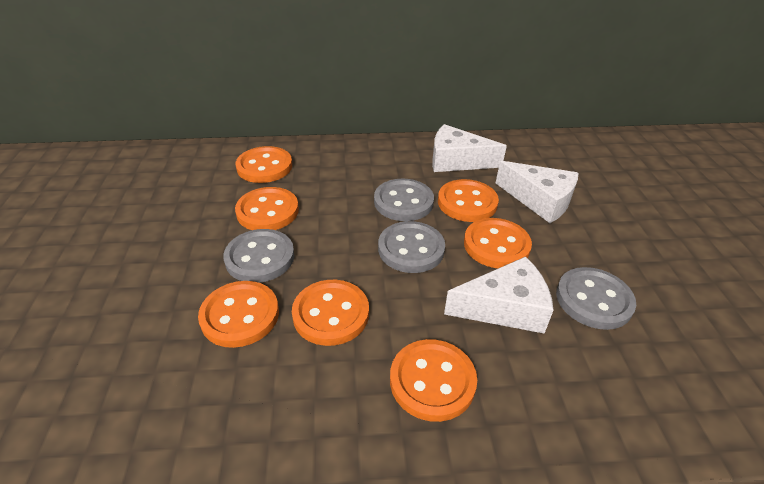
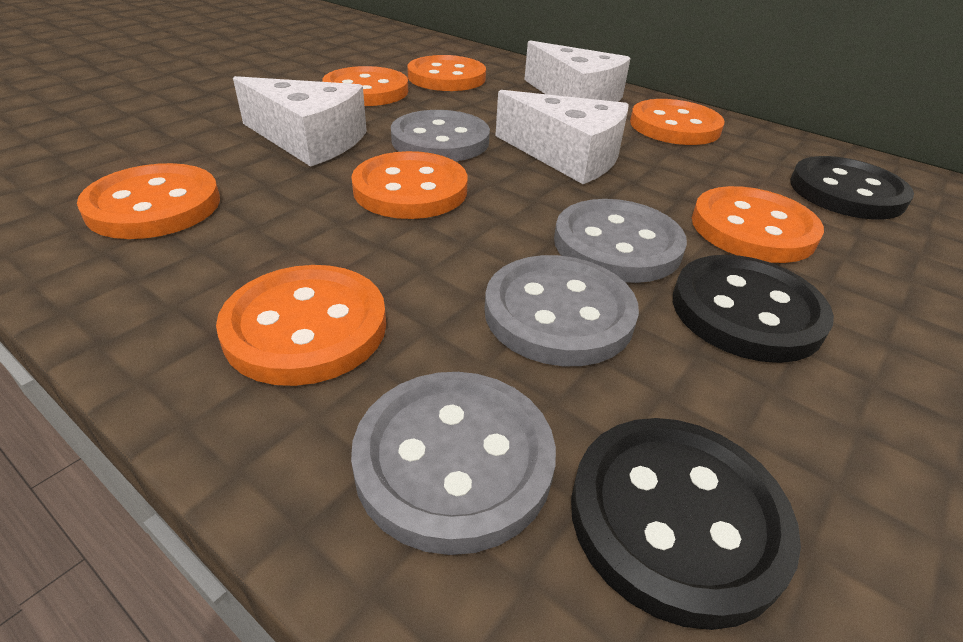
black button: 0 -> 3

